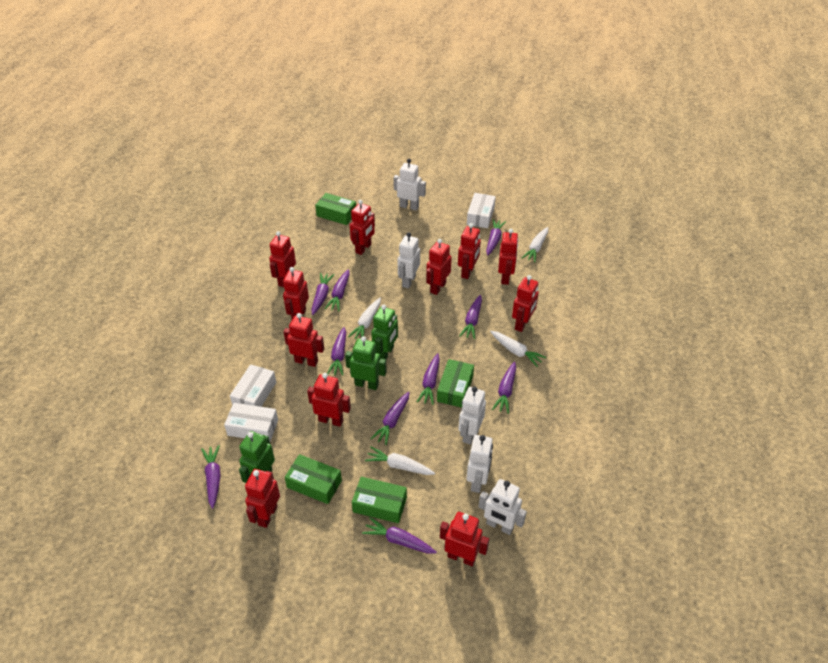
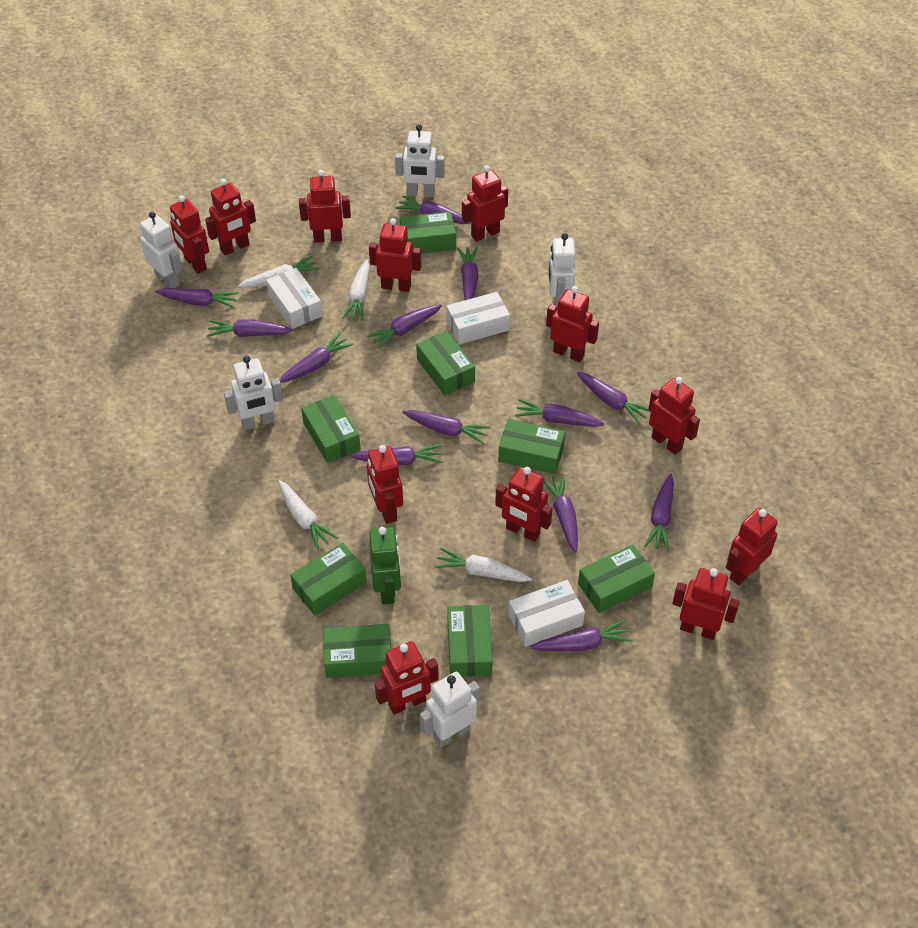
green box: 4 -> 8
green robot: 3 -> 1
purple carrot: 10 -> 13
red robot: 11 -> 12

